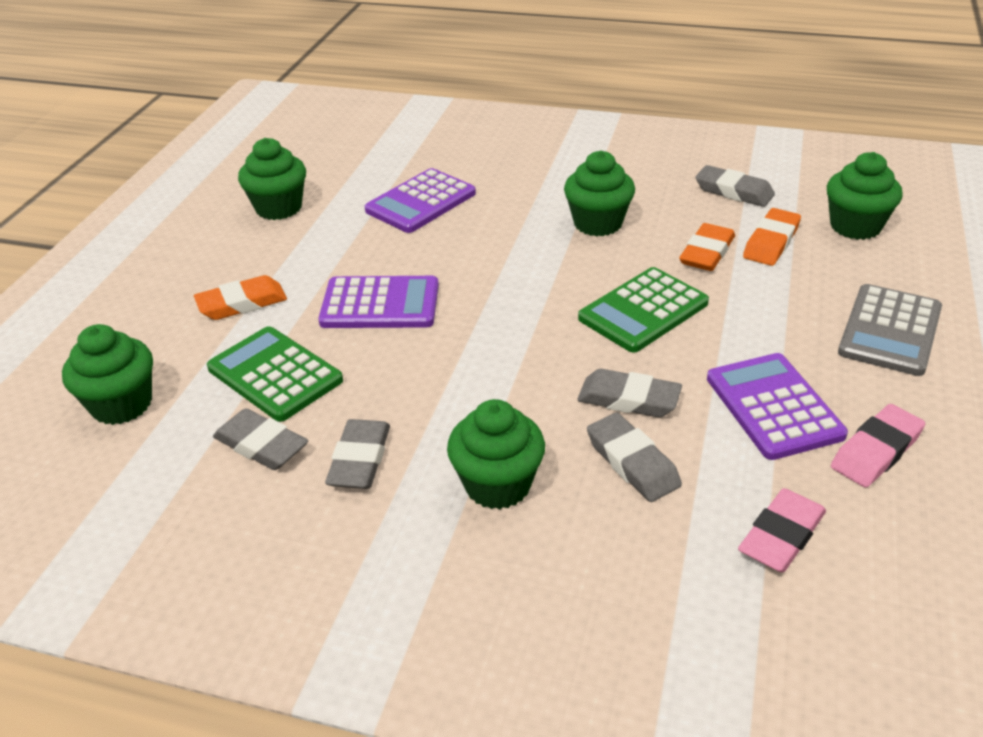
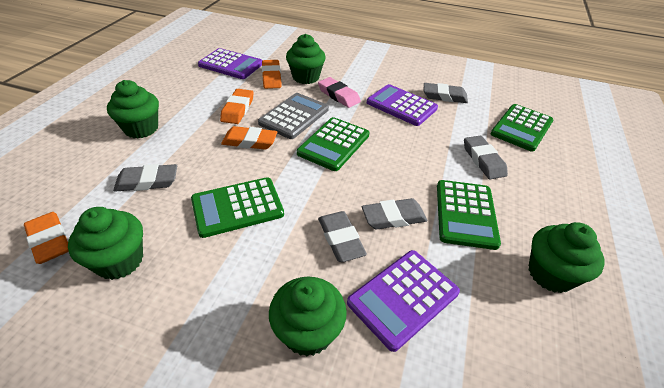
green calculator: 2 -> 4
orange eraser: 3 -> 4
pink eraser: 2 -> 1

